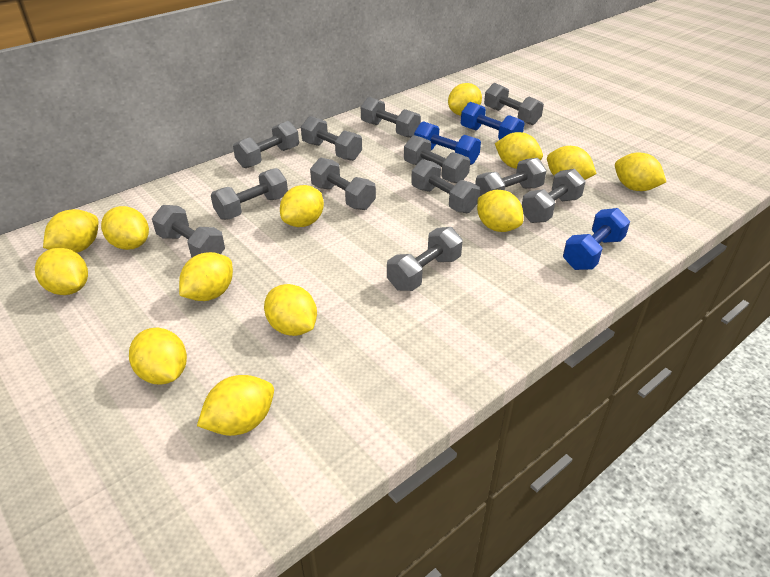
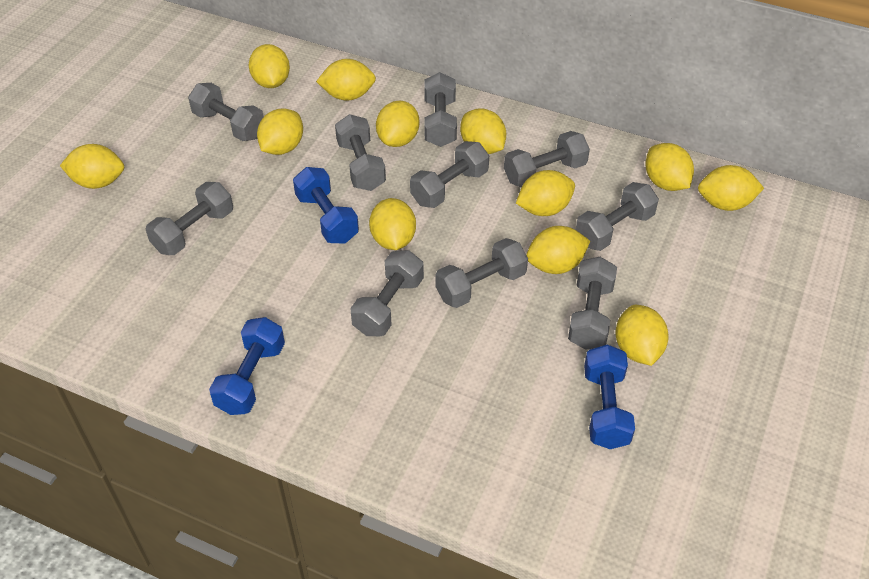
grey dumbbell: 12 -> 10
yellow lemon: 13 -> 12

